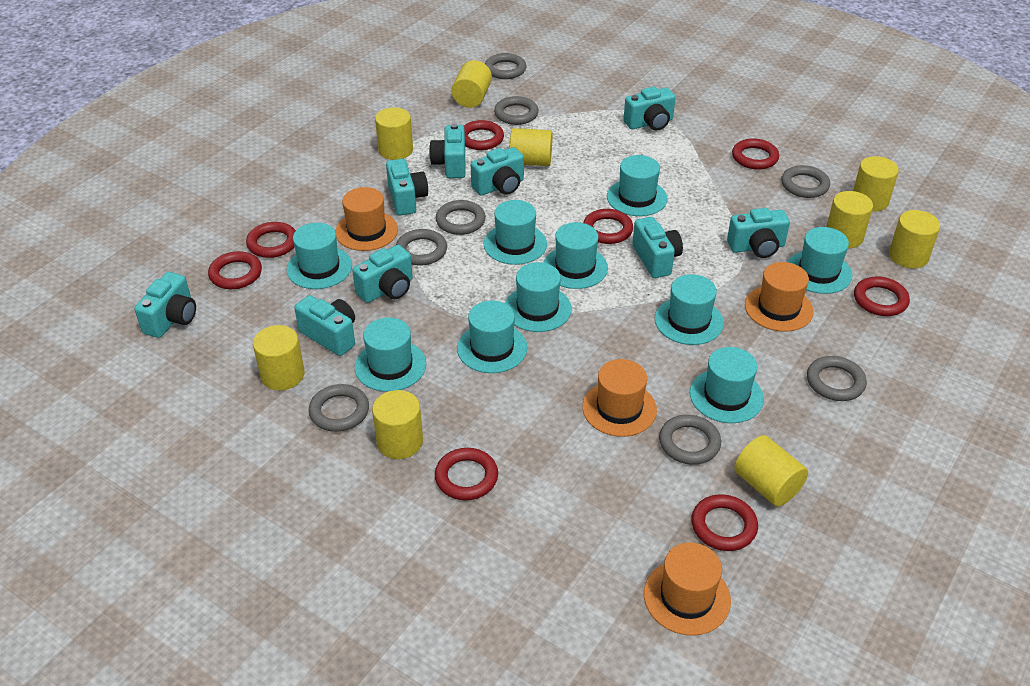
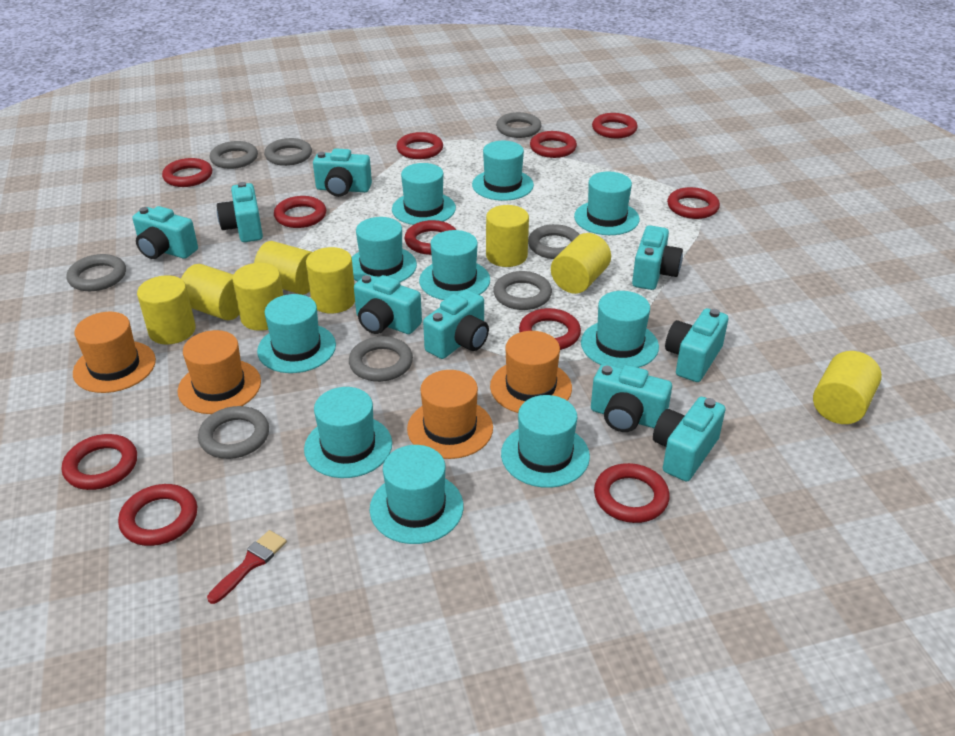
red brush: 0 -> 1
red ring: 8 -> 11
yellow cylinder: 9 -> 8

